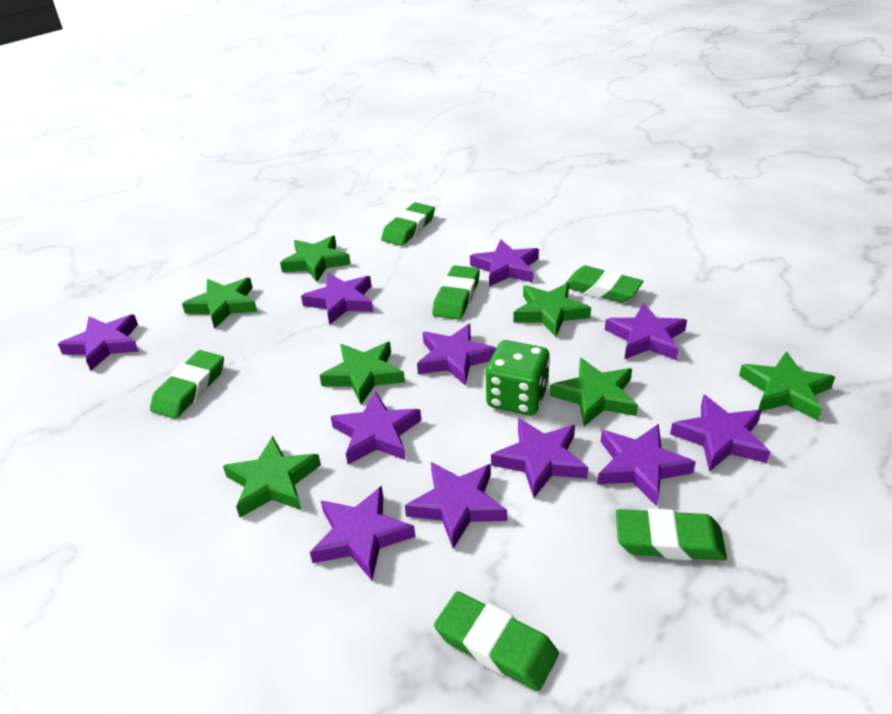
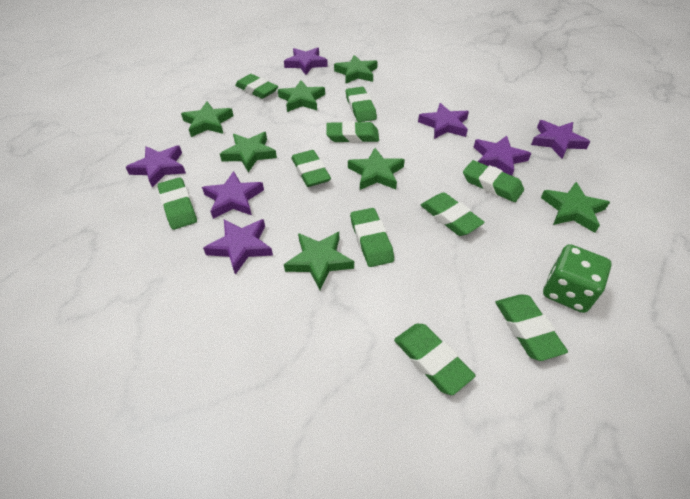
green eraser: 6 -> 10
purple star: 11 -> 7

